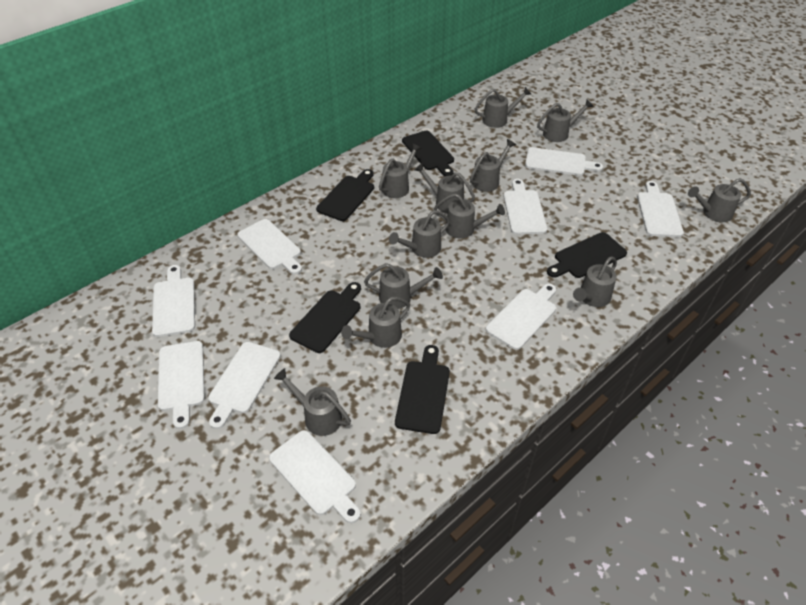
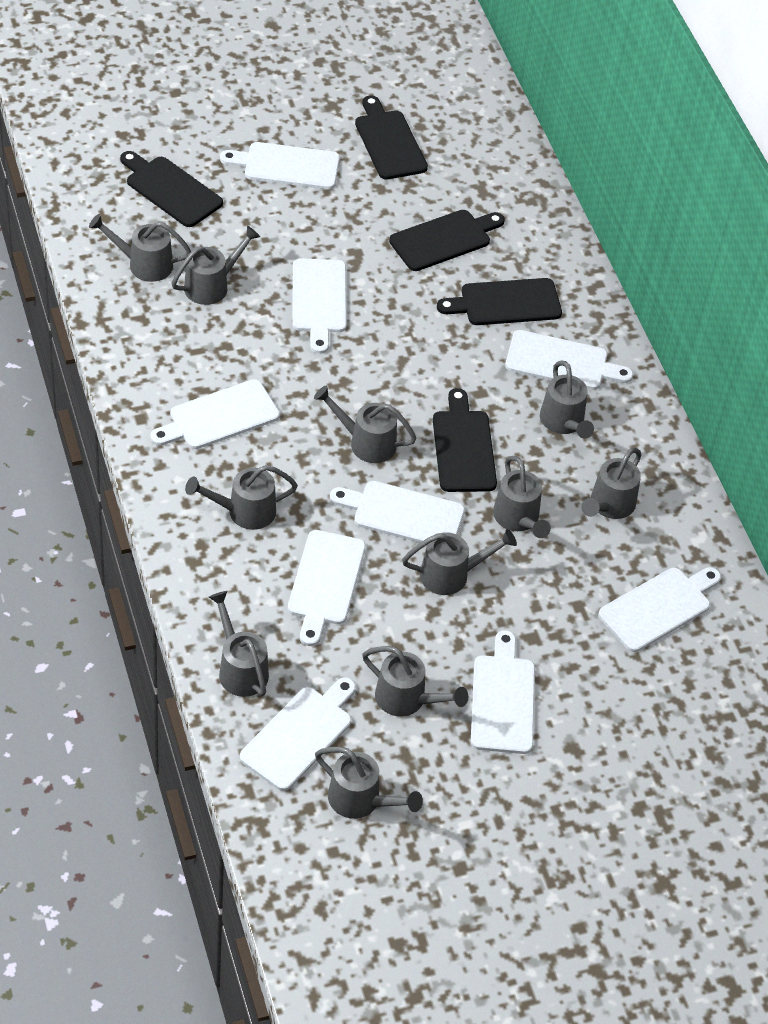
grey watering can: 12 -> 11

